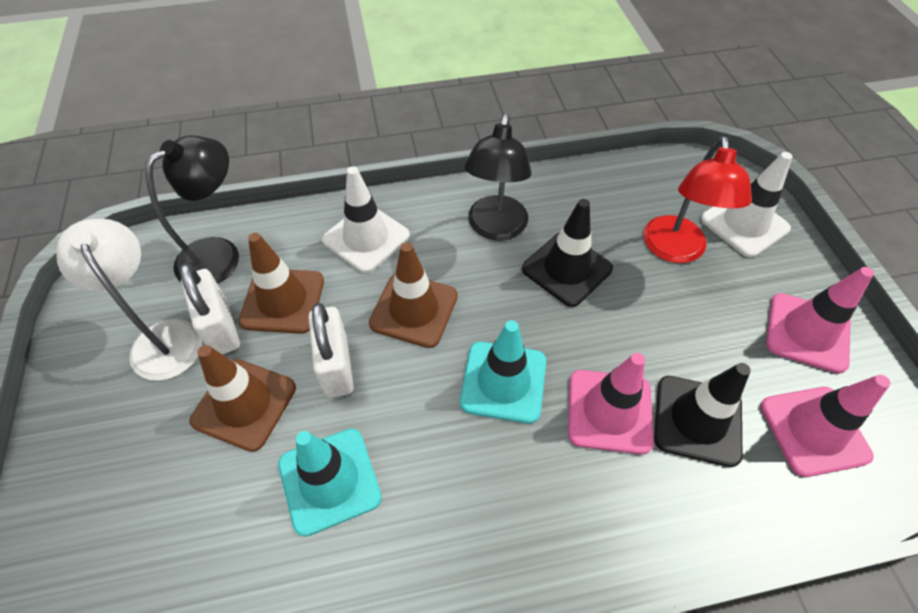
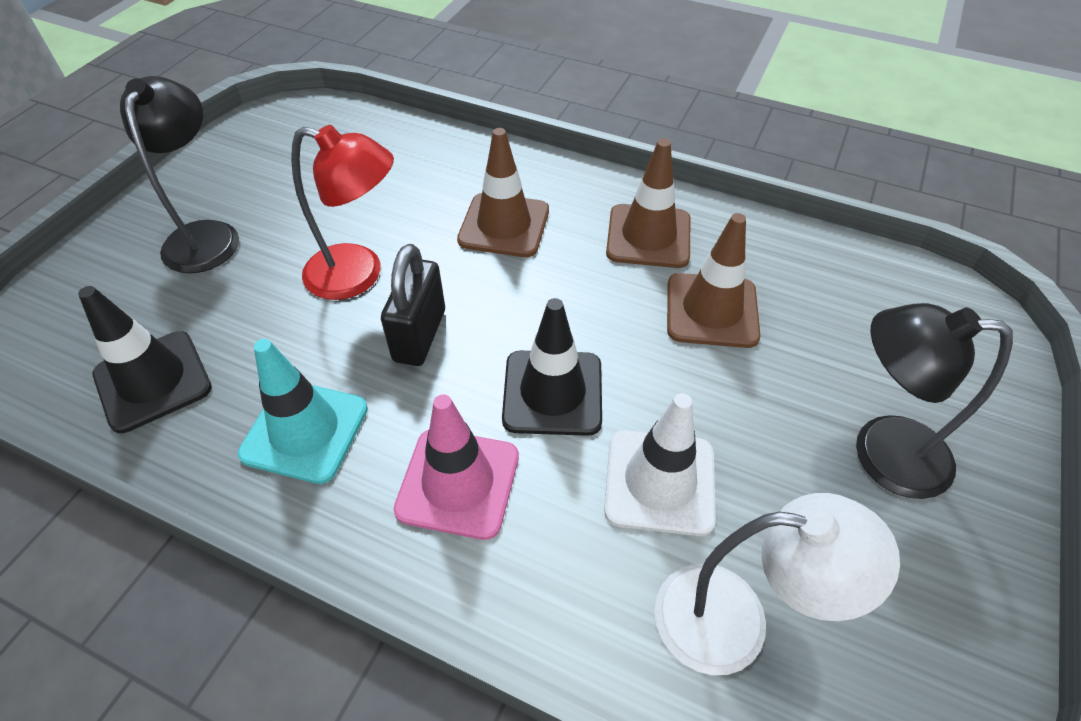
black padlock: 0 -> 1
pink traffic cone: 3 -> 1
turquoise traffic cone: 2 -> 1
white padlock: 2 -> 0
white traffic cone: 2 -> 1

